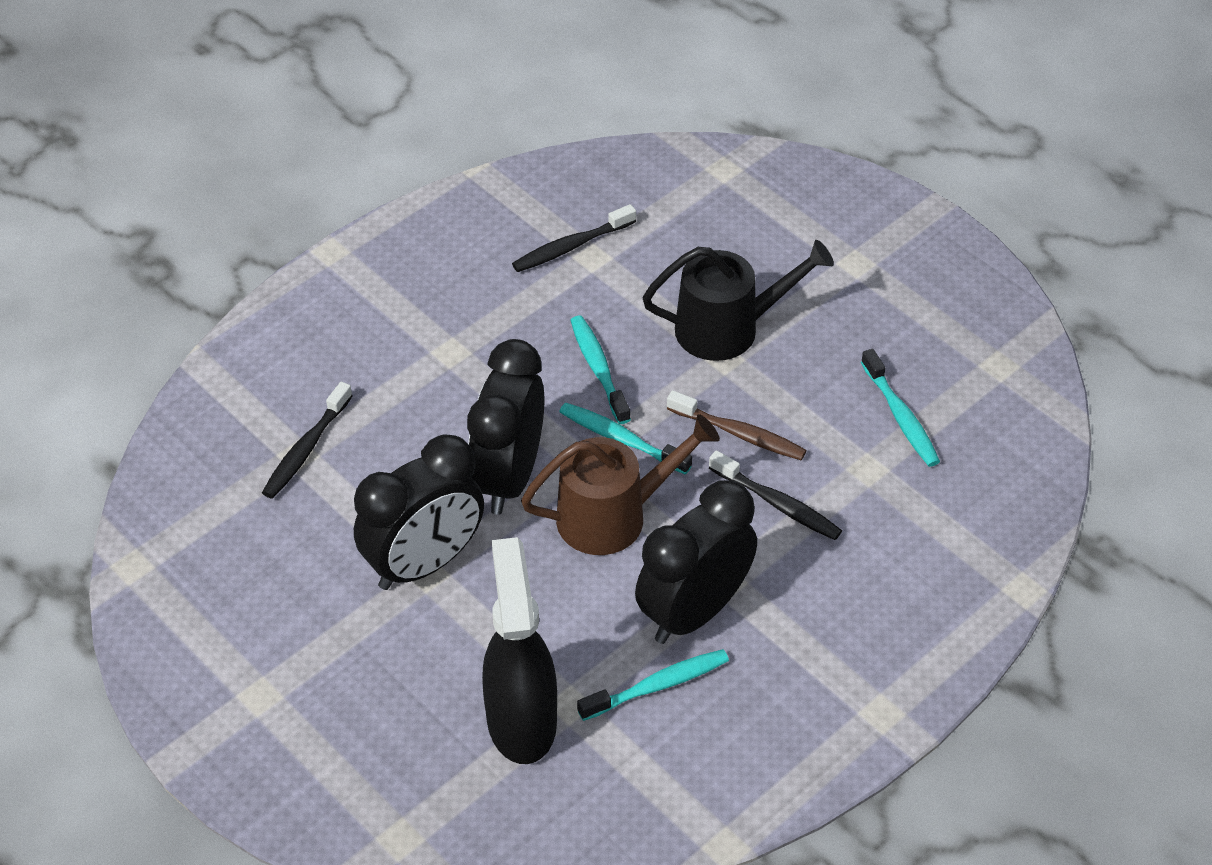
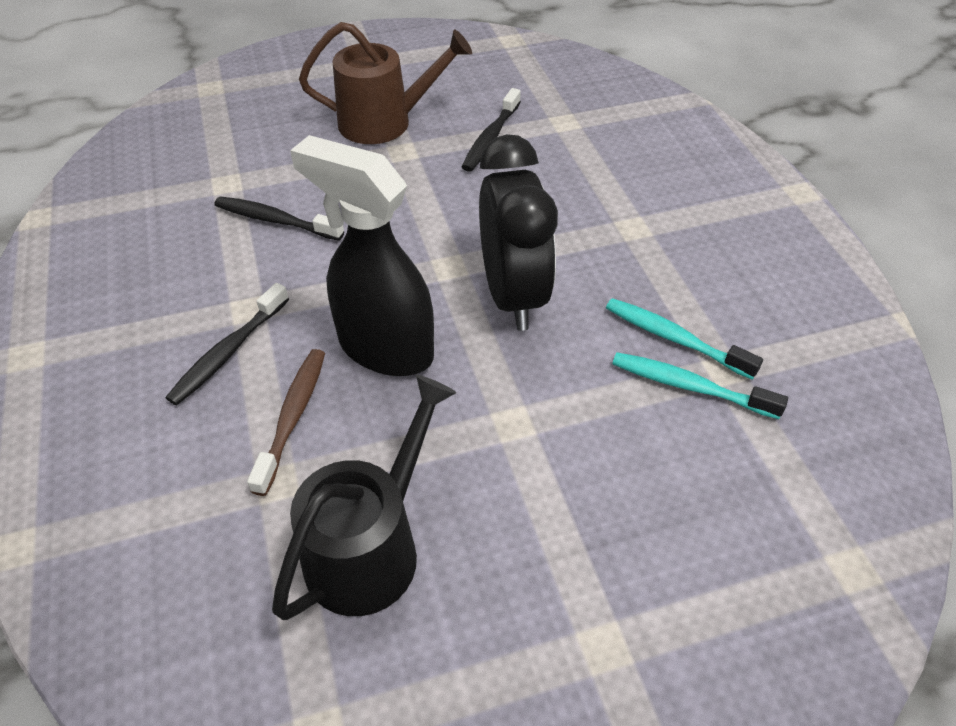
black clock: 3 -> 1
turquoise toothbrush: 4 -> 2

